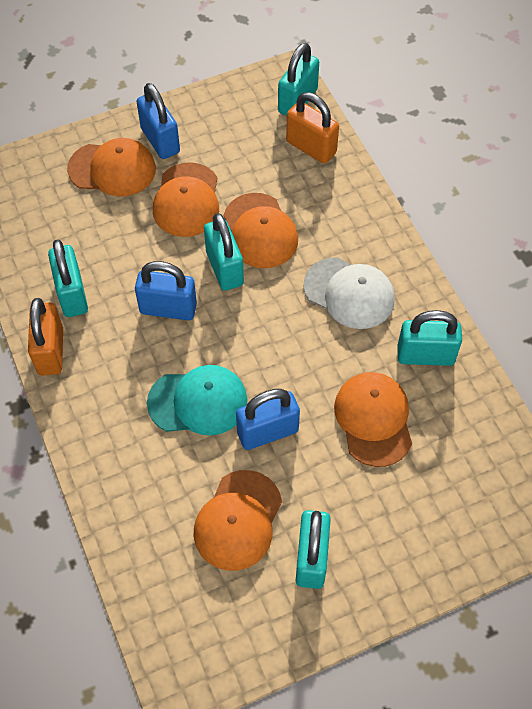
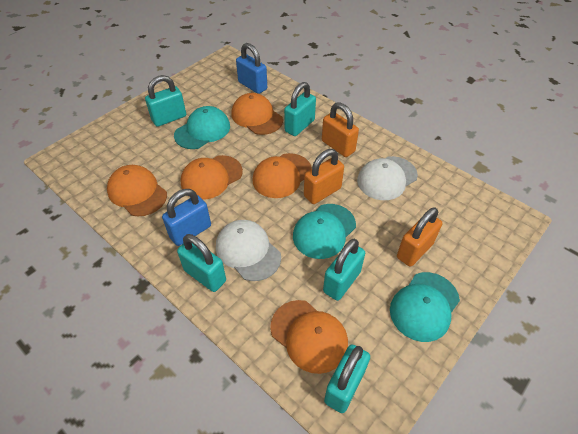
blue padlock: 3 -> 2
orange padlock: 2 -> 3
turquoise cap: 1 -> 3
white cap: 1 -> 2

